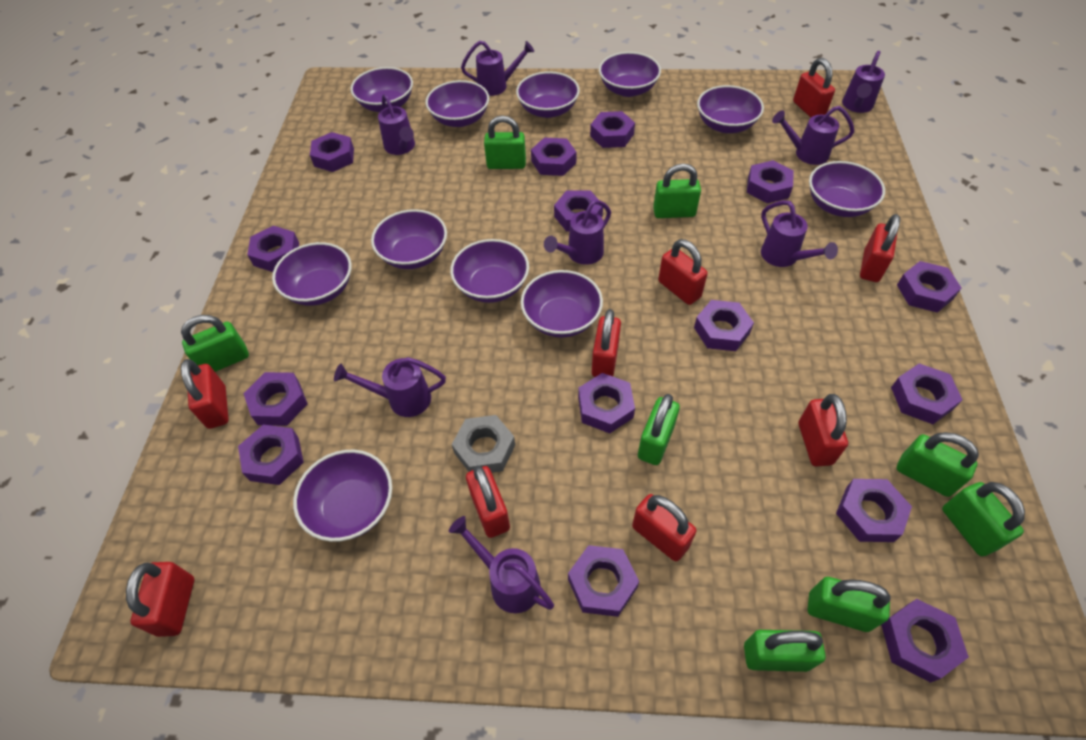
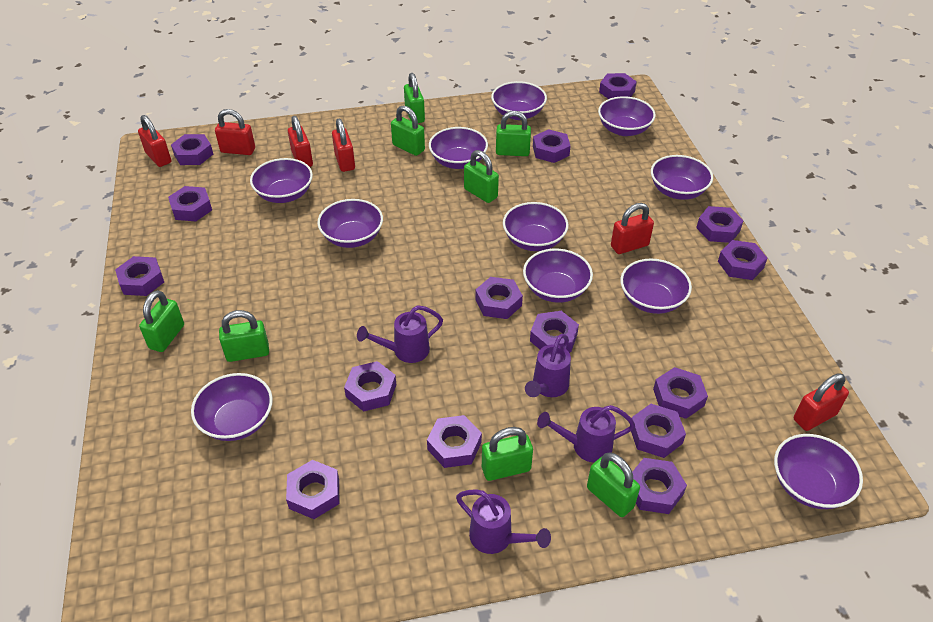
grey nut: 1 -> 0
purple watering can: 8 -> 4
red padlock: 9 -> 6

